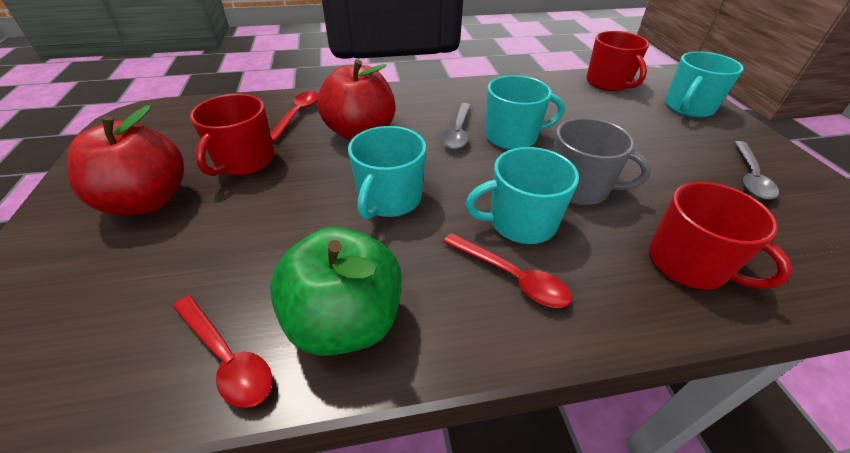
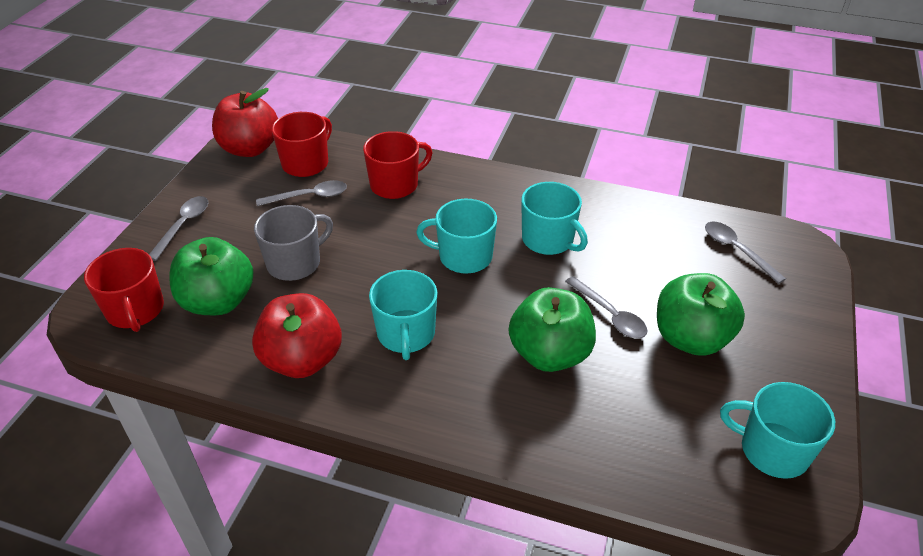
green apple: 1 -> 3
grey spoon: 2 -> 4
red spoon: 3 -> 0

